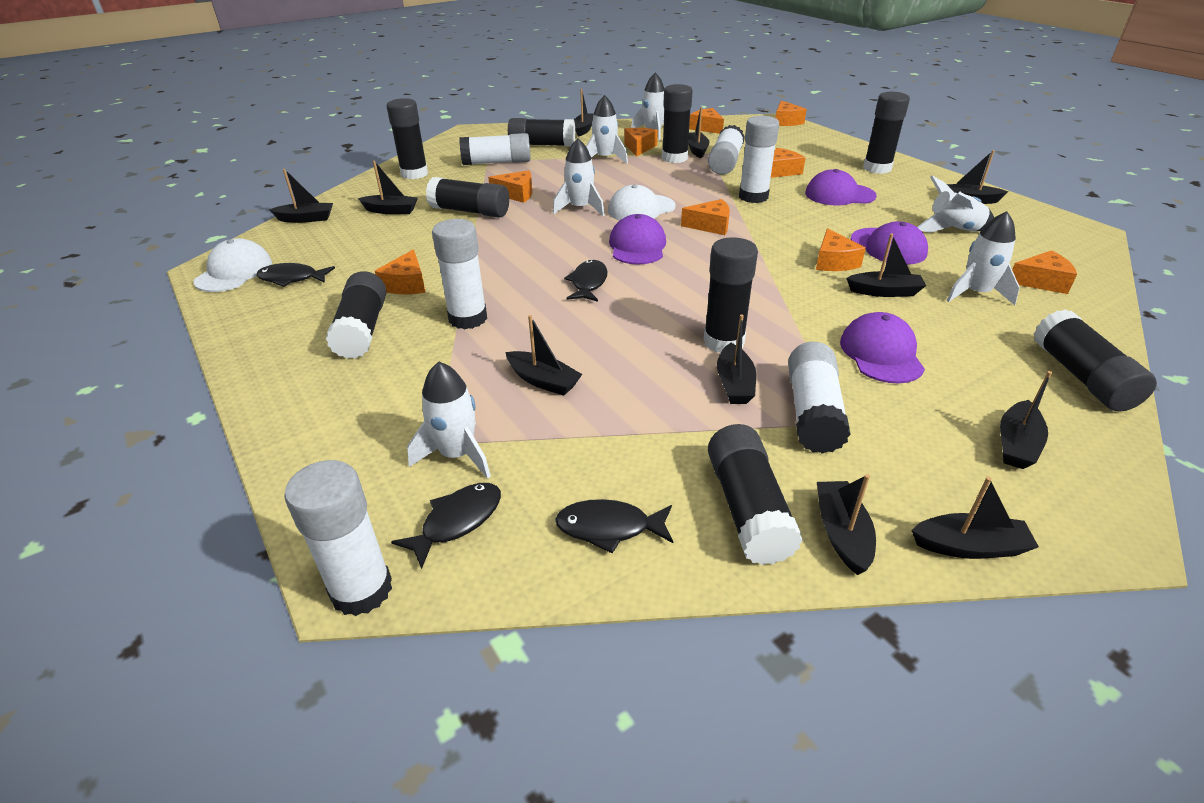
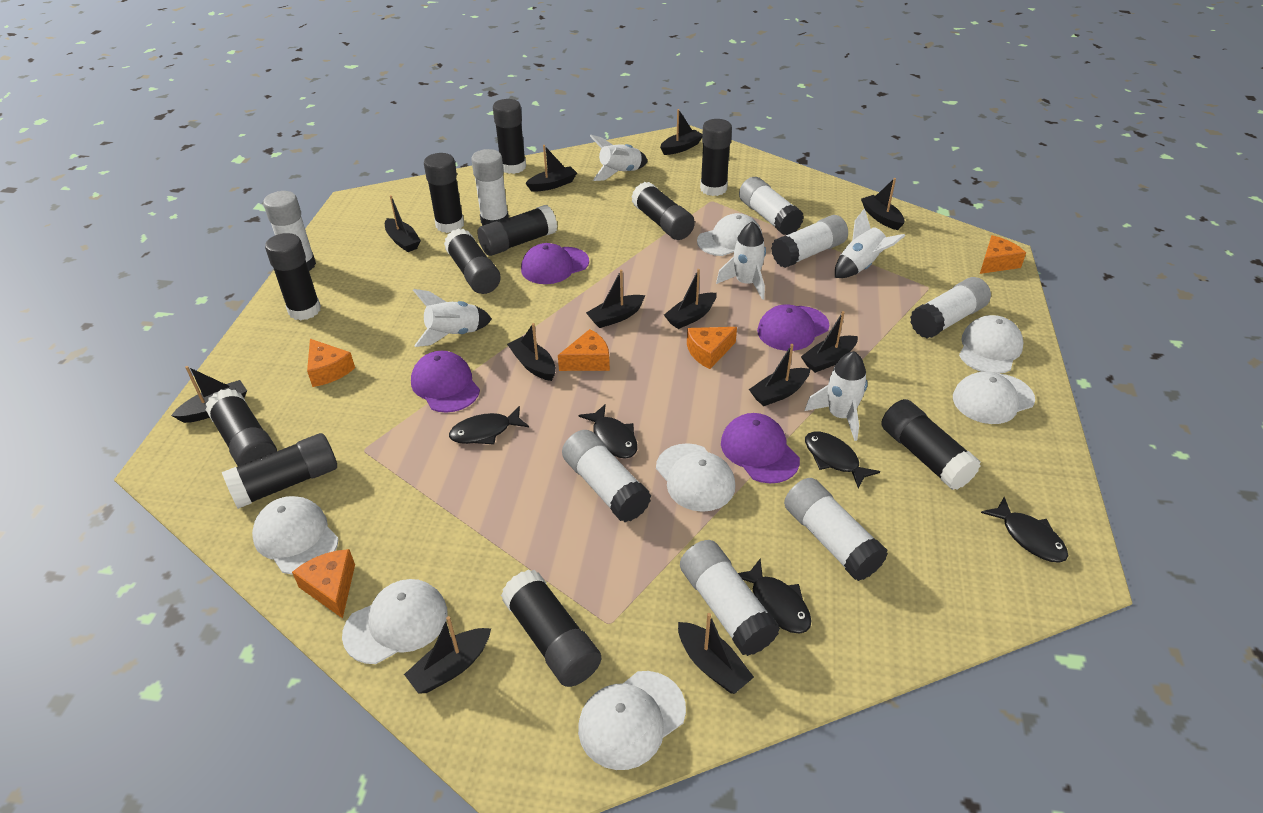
black boat: 11 -> 12
black fish: 4 -> 5
black glue stick: 9 -> 11
orange cheese: 9 -> 5
white cap: 2 -> 7
white glue stick: 6 -> 8
white rocket: 6 -> 5

